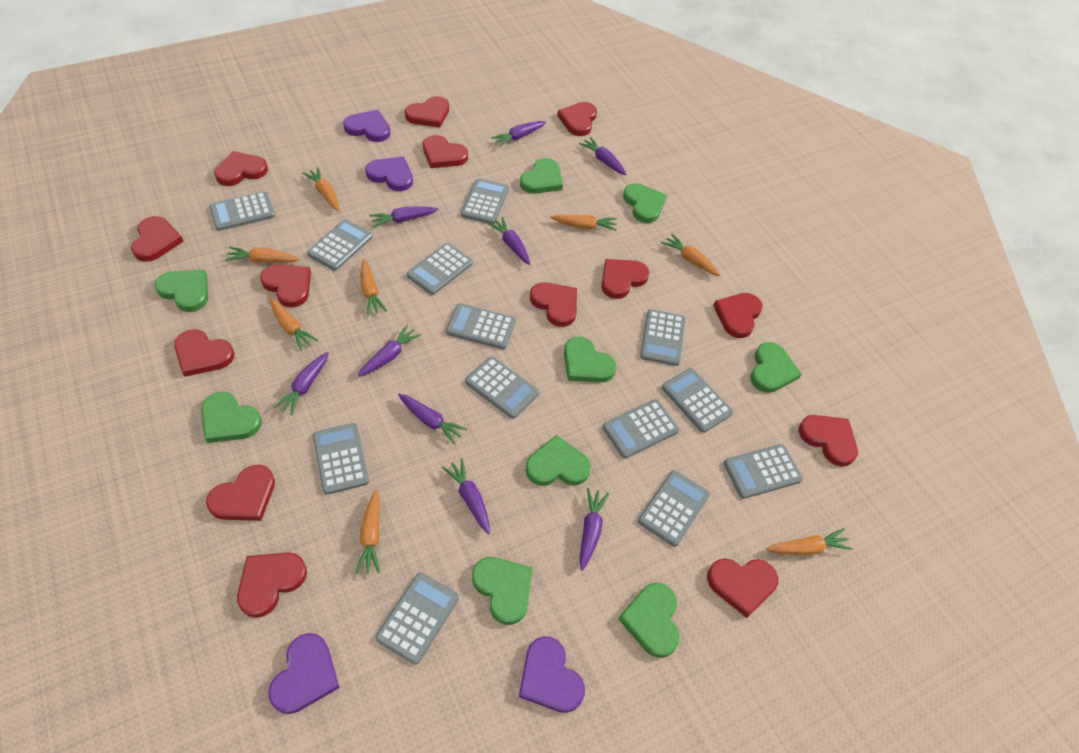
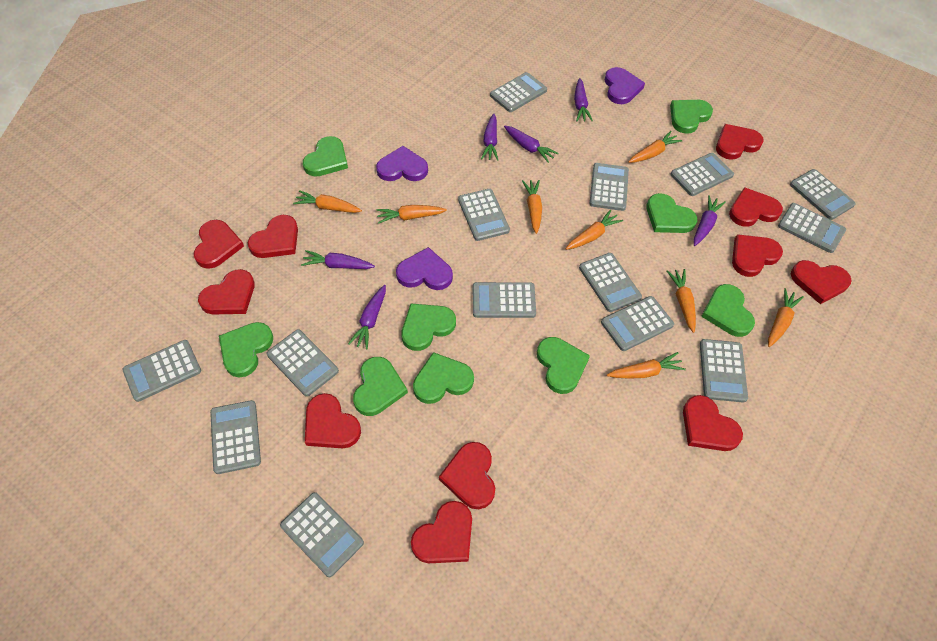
grey calculator: 13 -> 14
purple carrot: 9 -> 6
purple heart: 4 -> 3
red heart: 14 -> 11

